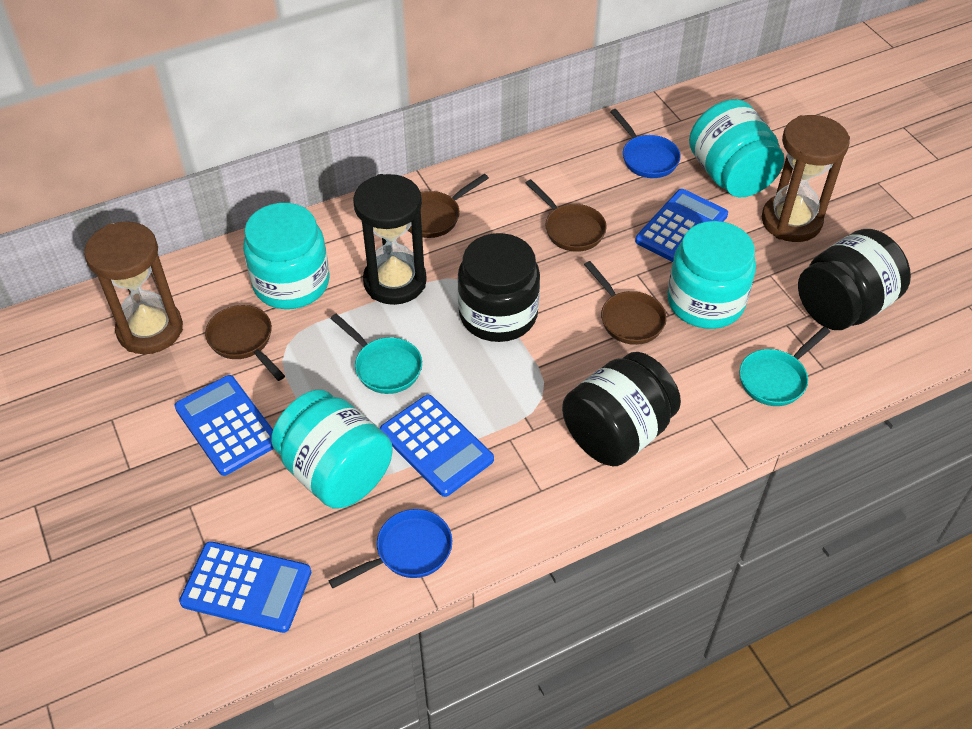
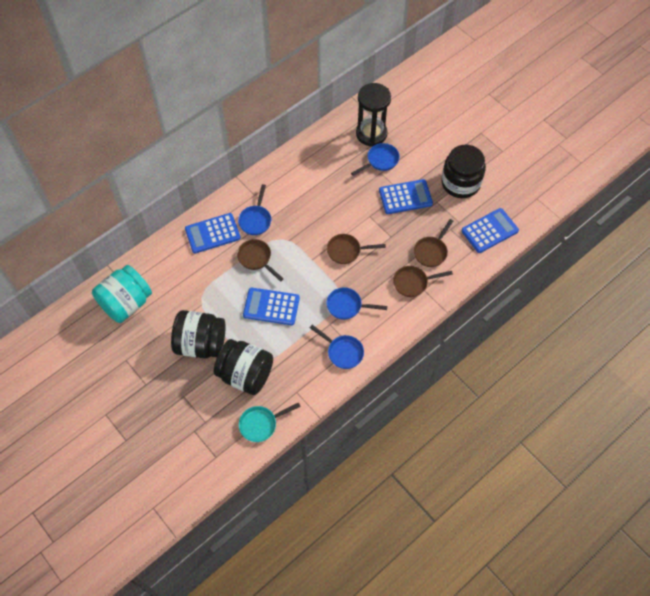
blue pan: 2 -> 4
brown hourglass: 2 -> 0
turquoise jar: 4 -> 1
turquoise pan: 2 -> 1

